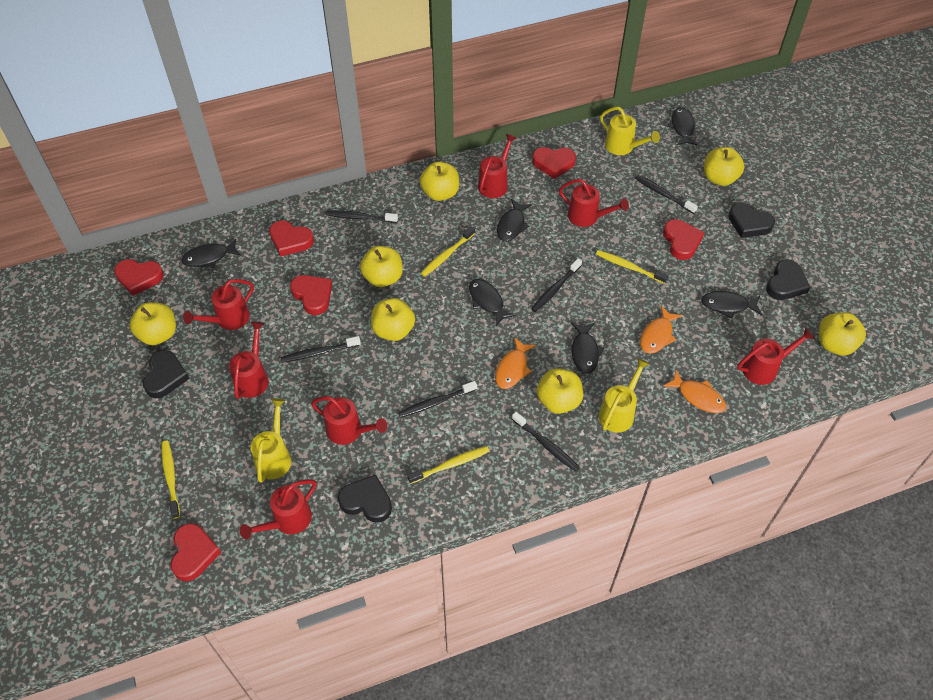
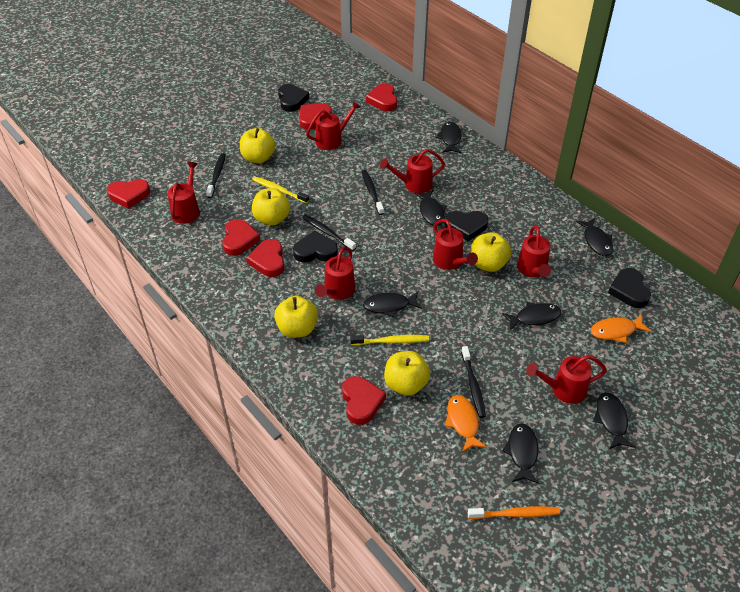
black fish: 6 -> 7
black toothbrush: 6 -> 4
orange fish: 3 -> 2
orange toothbrush: 0 -> 1
yellow apple: 7 -> 5
yellow toothbrush: 4 -> 2
yellow watering can: 3 -> 0

